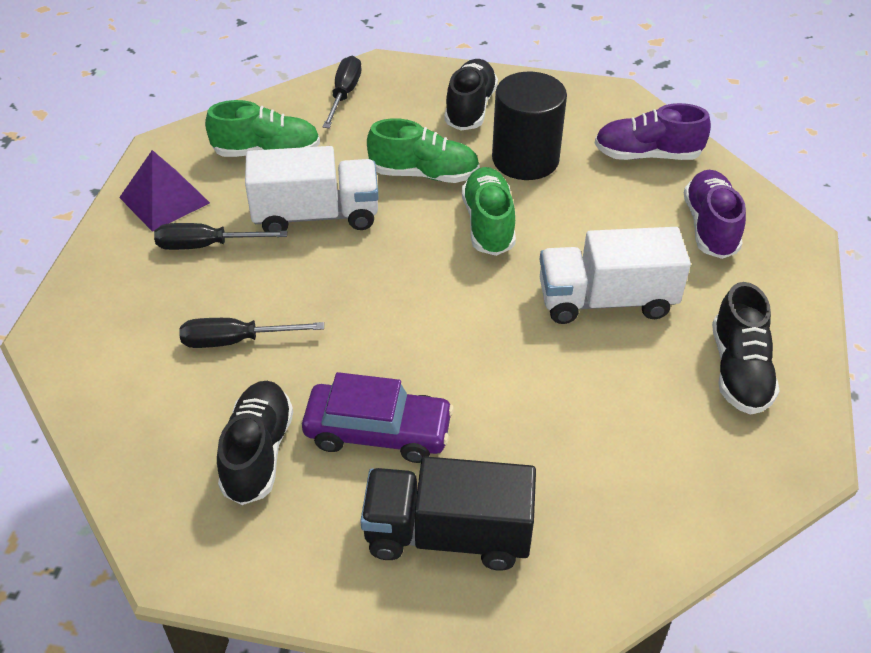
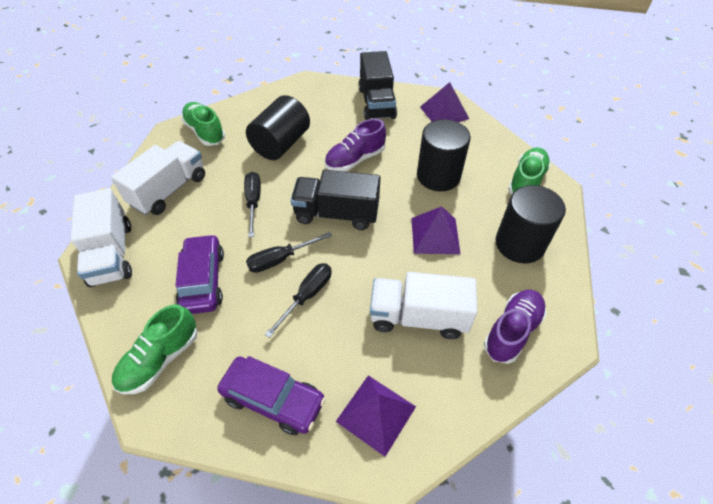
black cylinder: 1 -> 3
black shoe: 3 -> 0
black truck: 1 -> 2
purple car: 1 -> 2
purple pyramid: 1 -> 3
white truck: 2 -> 3

